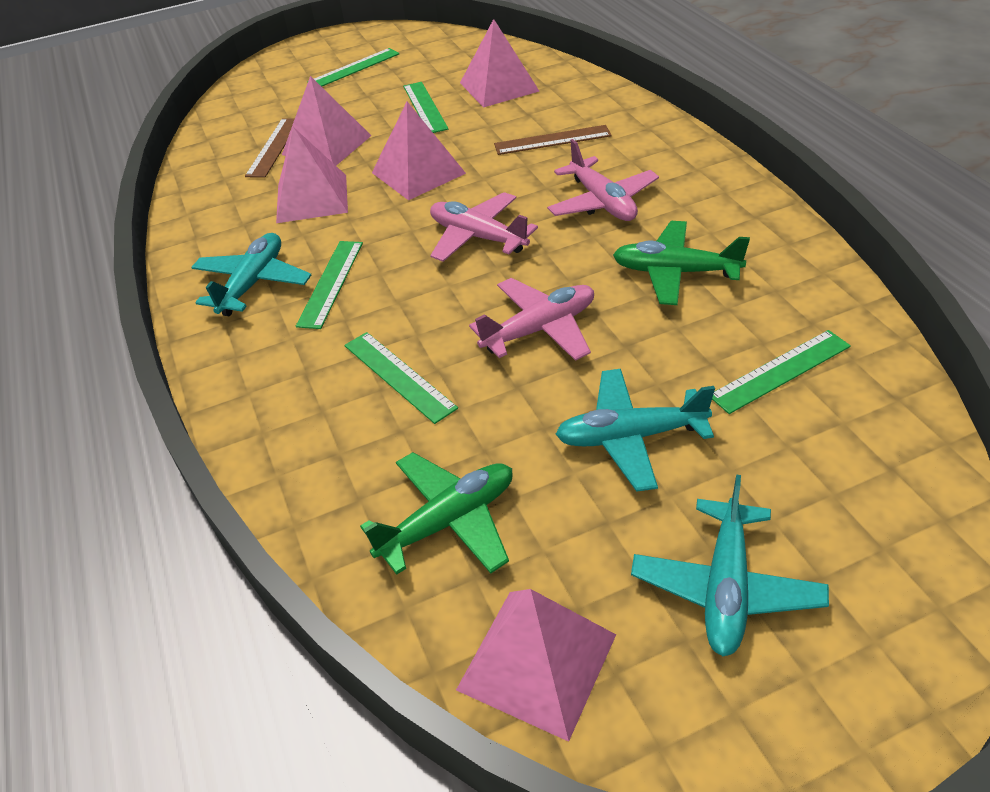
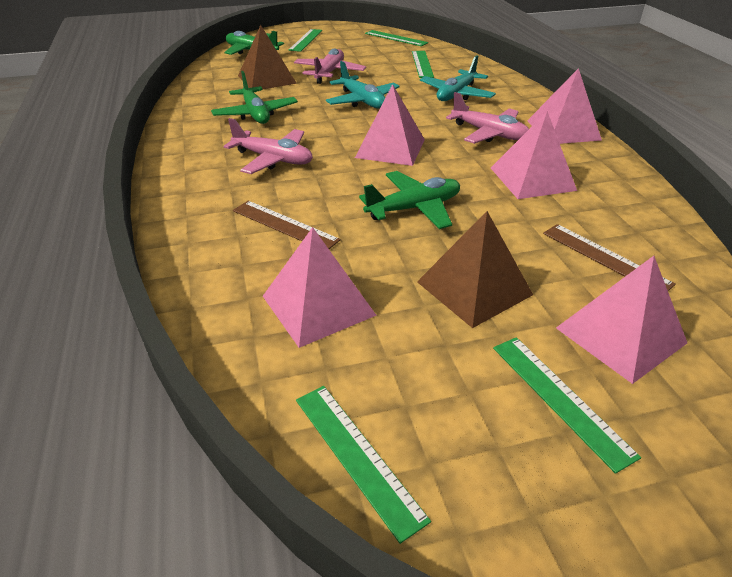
brown pyramid: 0 -> 2
green plane: 2 -> 3
turquoise plane: 3 -> 2

